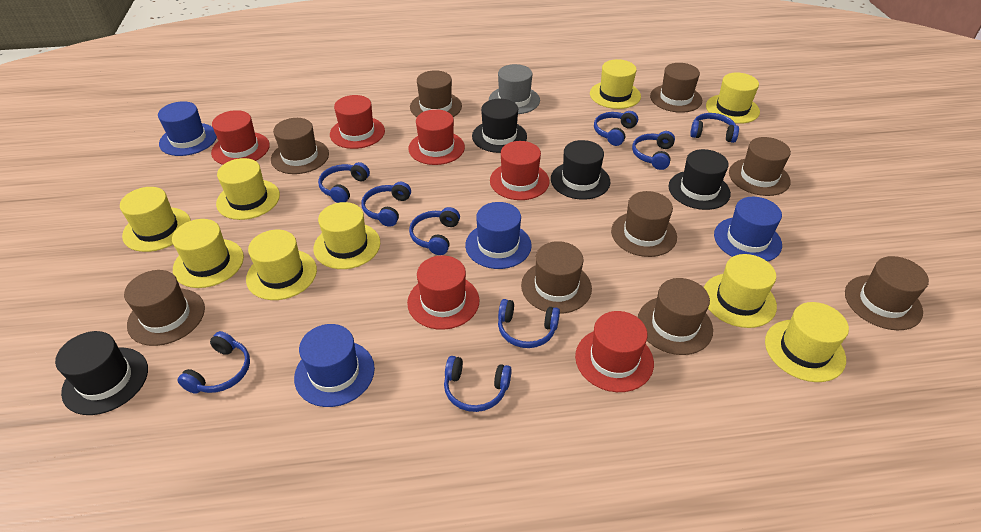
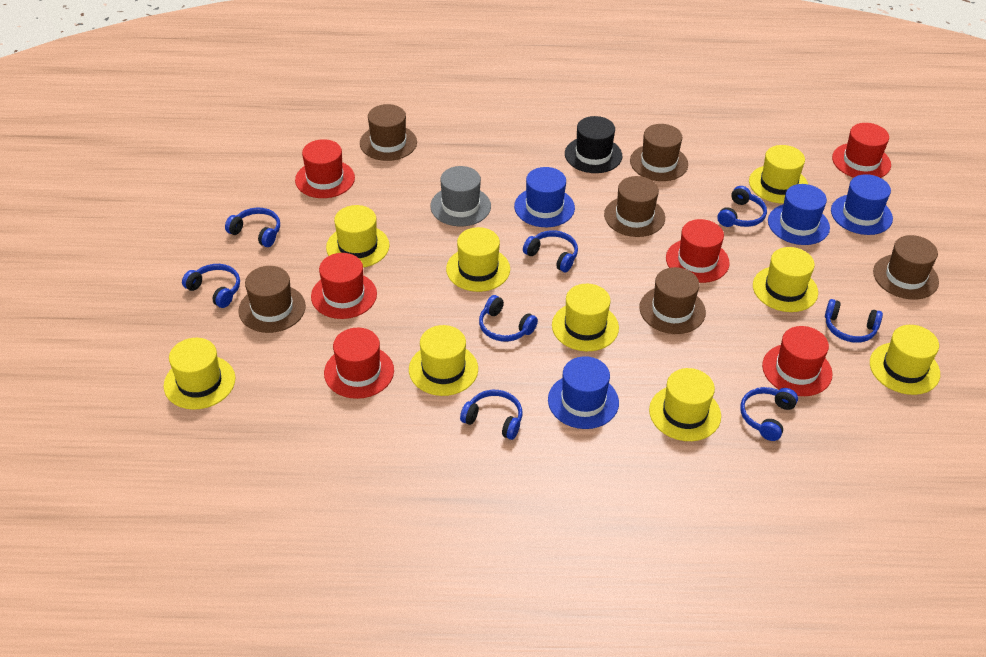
black hat: 4 -> 1
blue headphones: 9 -> 8
brown hat: 9 -> 6

